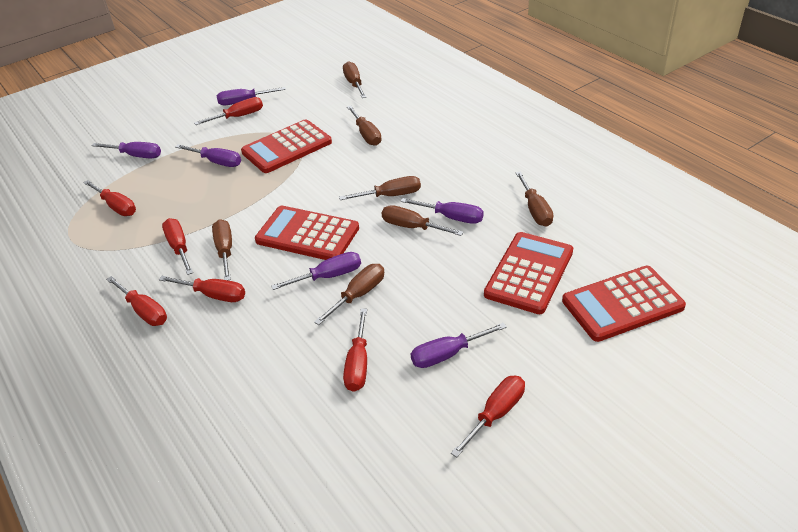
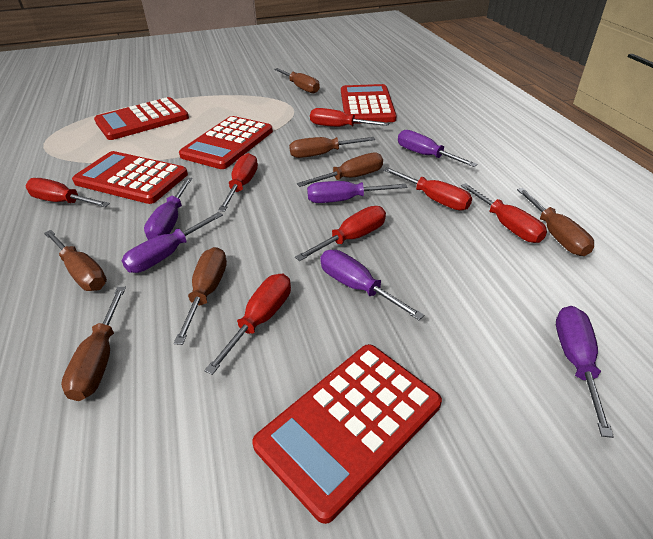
red calculator: 4 -> 5

